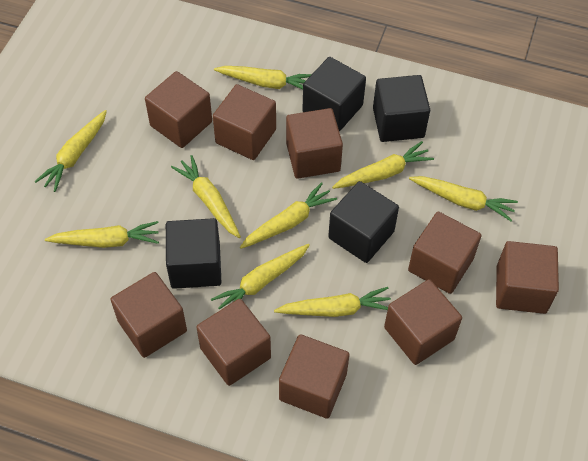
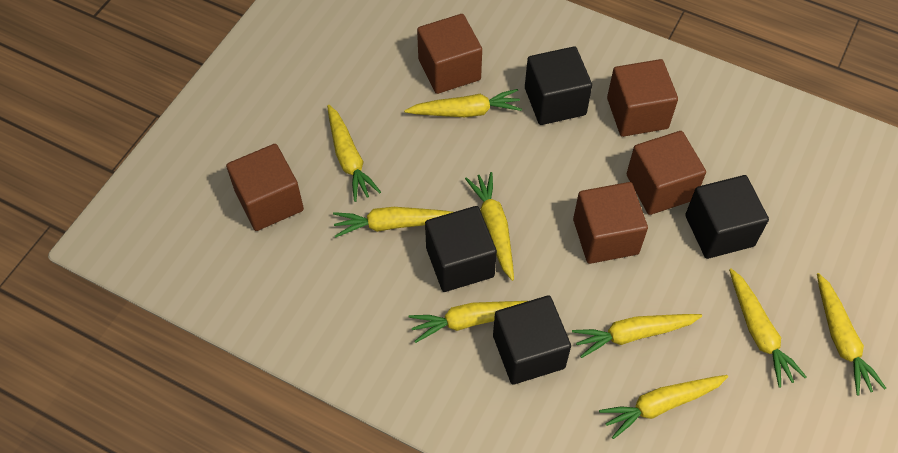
brown cube: 9 -> 5

